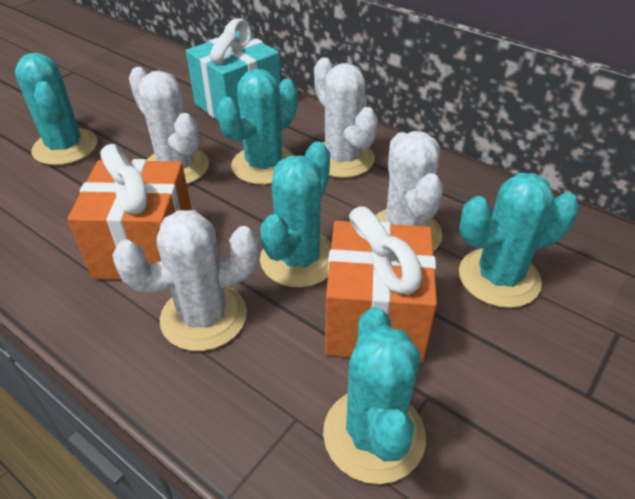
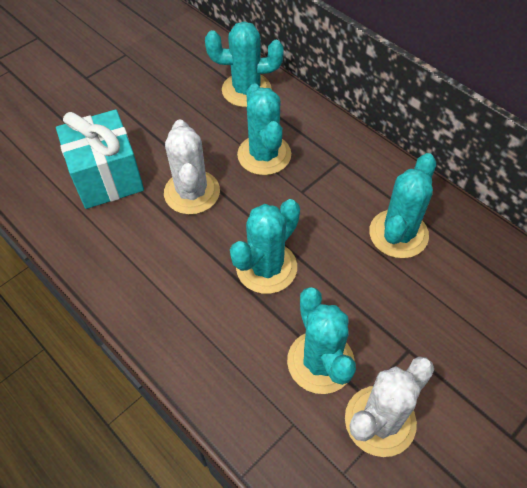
orange gift: 2 -> 0
white cactus: 4 -> 2

